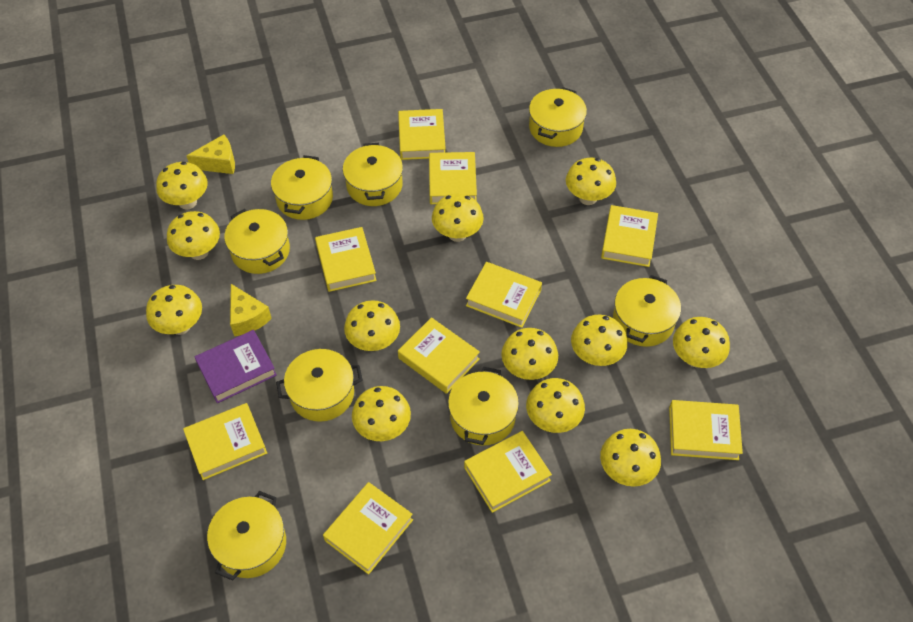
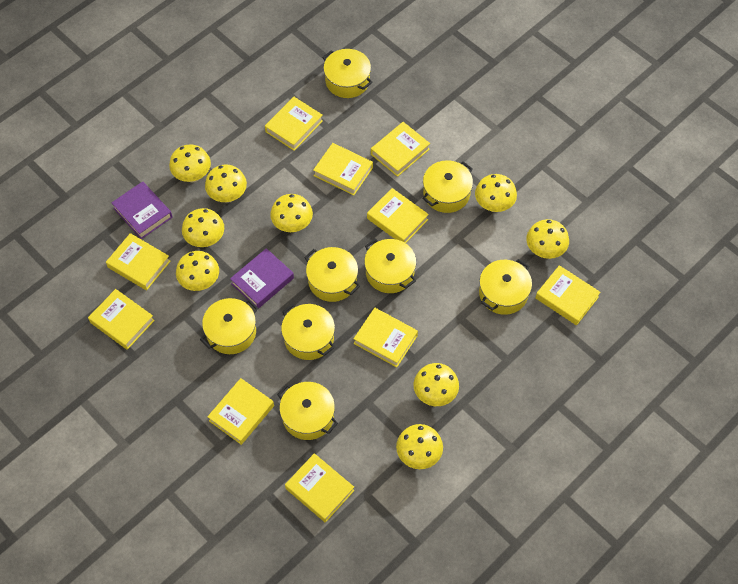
purple book: 1 -> 2
yellow cheese: 2 -> 0
yellow mushroom: 12 -> 9

